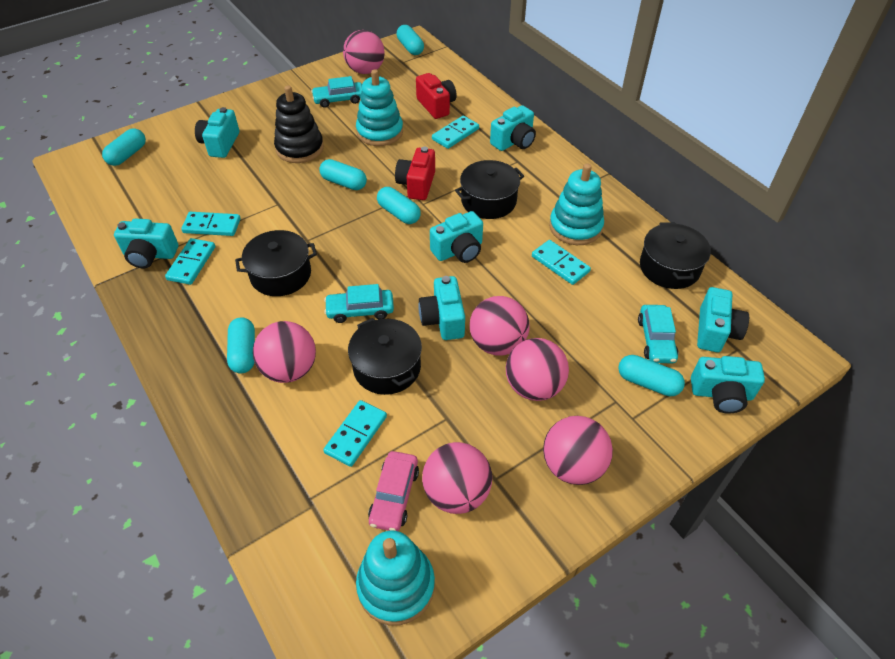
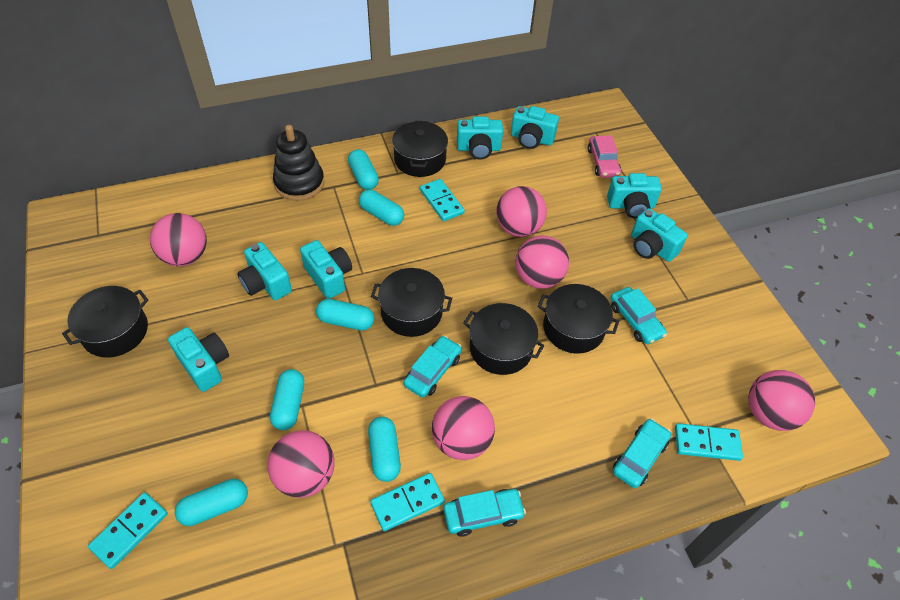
black pot: 4 -> 5
red camera: 2 -> 0
turquoise car: 3 -> 4
turquoise domino: 5 -> 4
turquoise stacking toy: 3 -> 0

